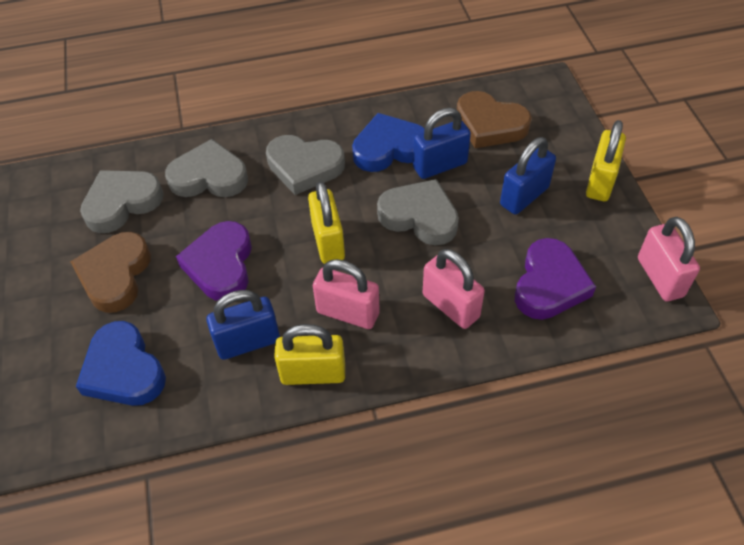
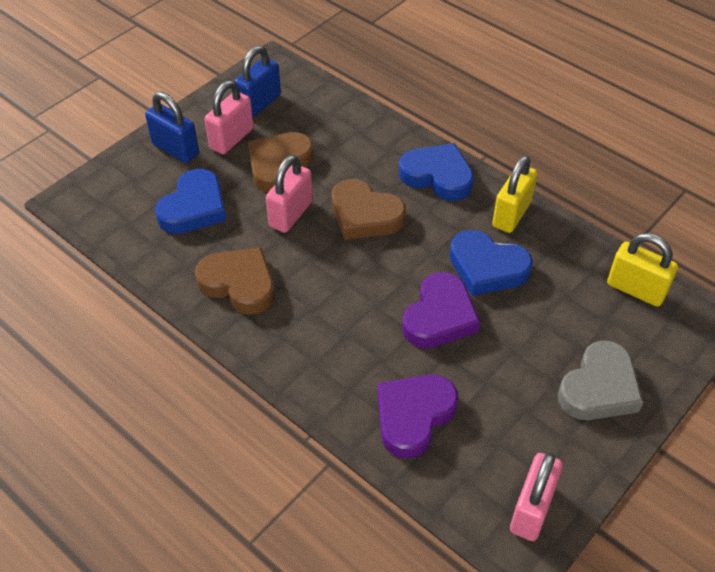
blue heart: 2 -> 3
blue padlock: 3 -> 2
brown heart: 2 -> 3
grey heart: 4 -> 1
yellow padlock: 3 -> 2

